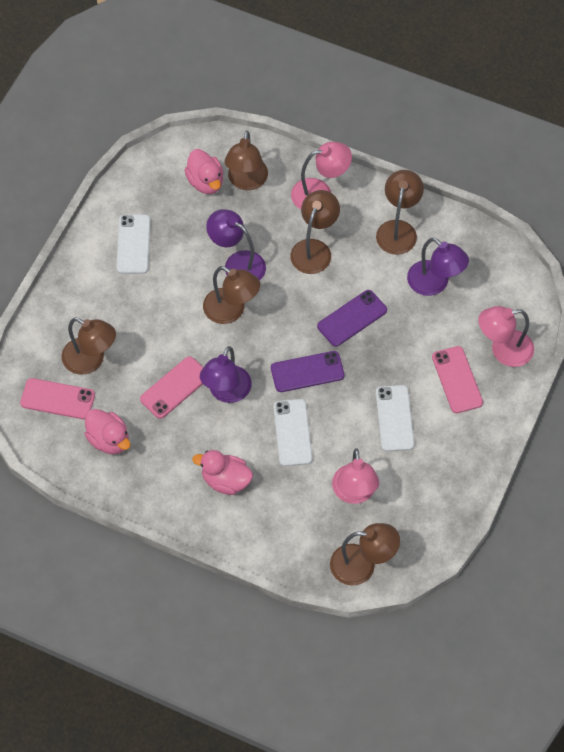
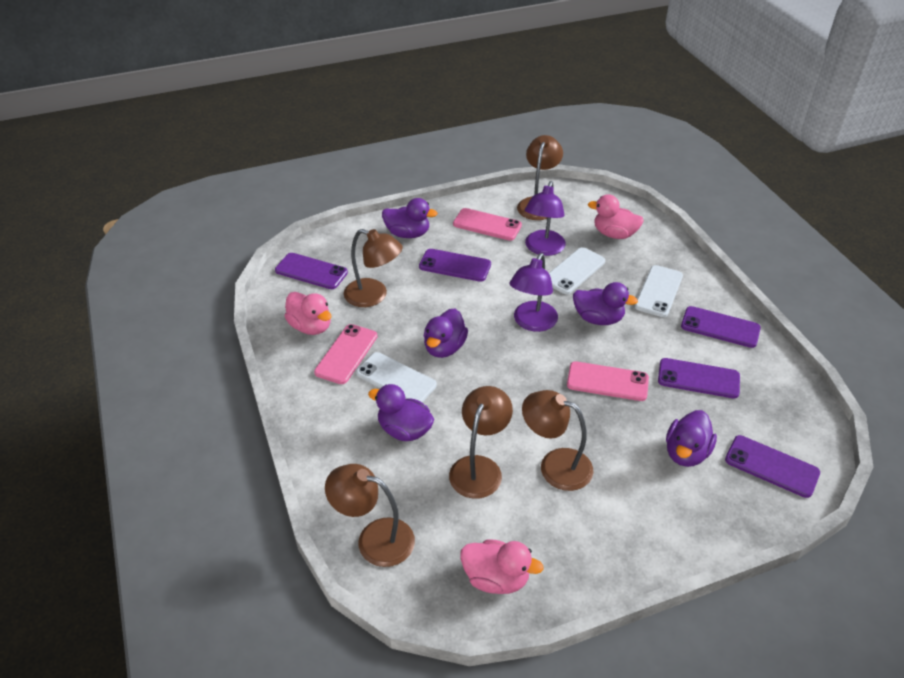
brown lamp: 6 -> 5
pink lamp: 3 -> 0
purple duck: 0 -> 5
purple lamp: 3 -> 2
purple phone: 2 -> 5

